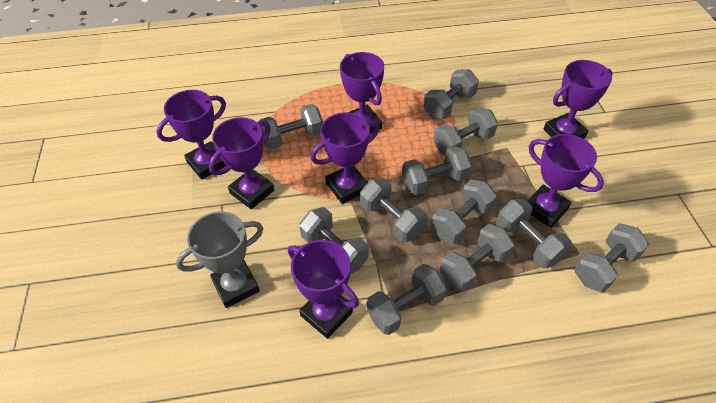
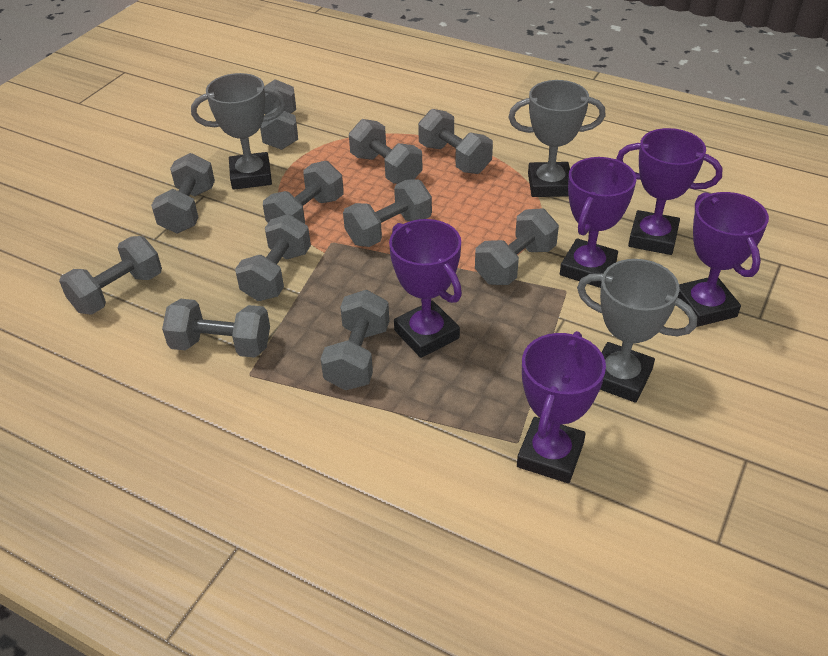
grey trophy: 1 -> 3
purple trophy: 7 -> 5

